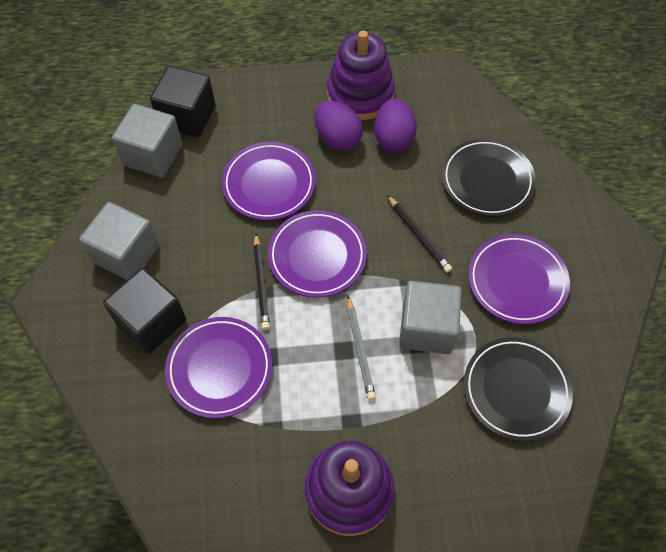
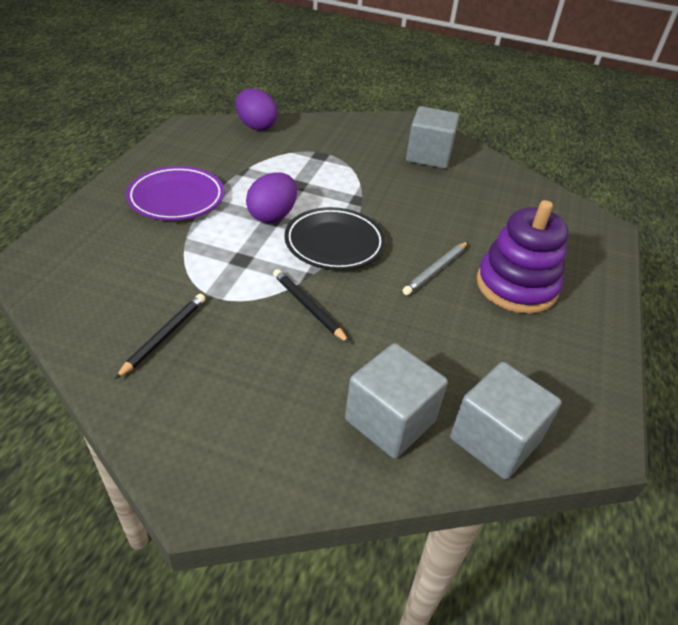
black cube: 2 -> 0
black plate: 2 -> 1
purple plate: 4 -> 1
purple stacking toy: 2 -> 1

